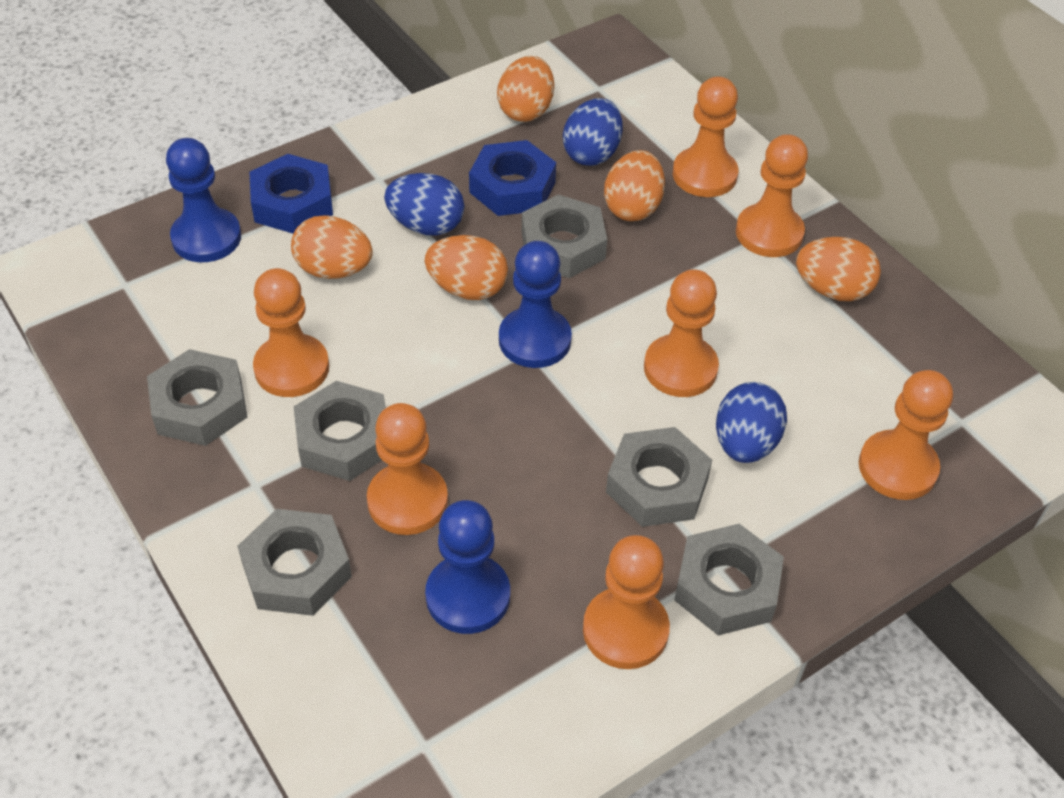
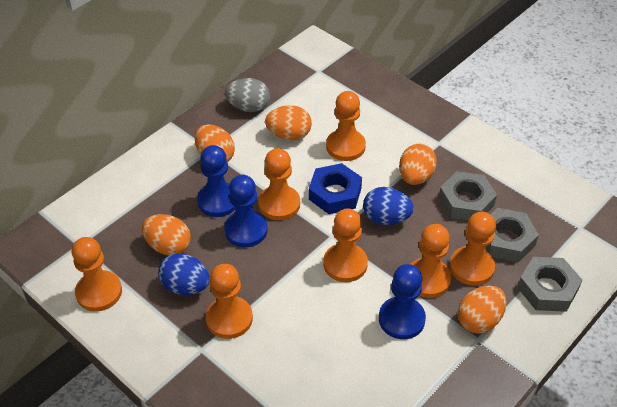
blue egg: 3 -> 2
blue nut: 2 -> 1
grey egg: 0 -> 1
grey nut: 6 -> 3

